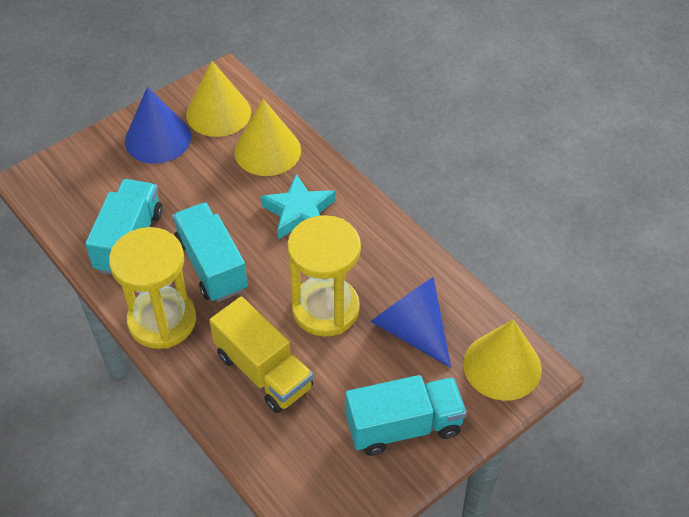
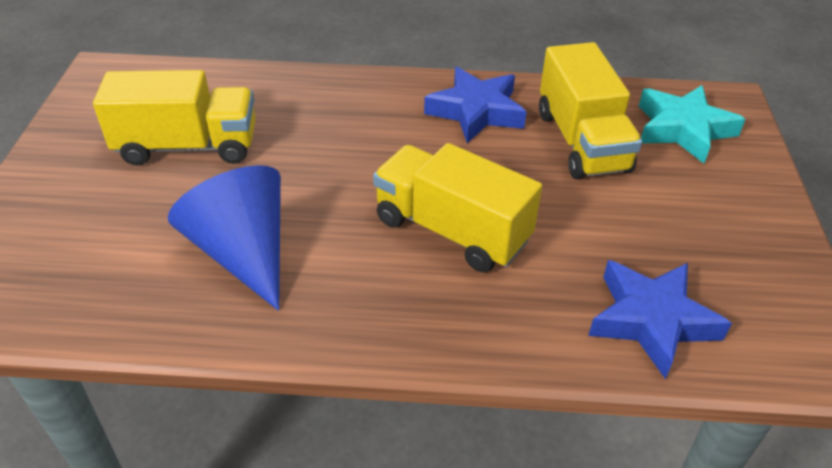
blue cone: 2 -> 1
blue star: 0 -> 2
turquoise truck: 3 -> 0
yellow cone: 3 -> 0
yellow hourglass: 2 -> 0
yellow truck: 1 -> 3

